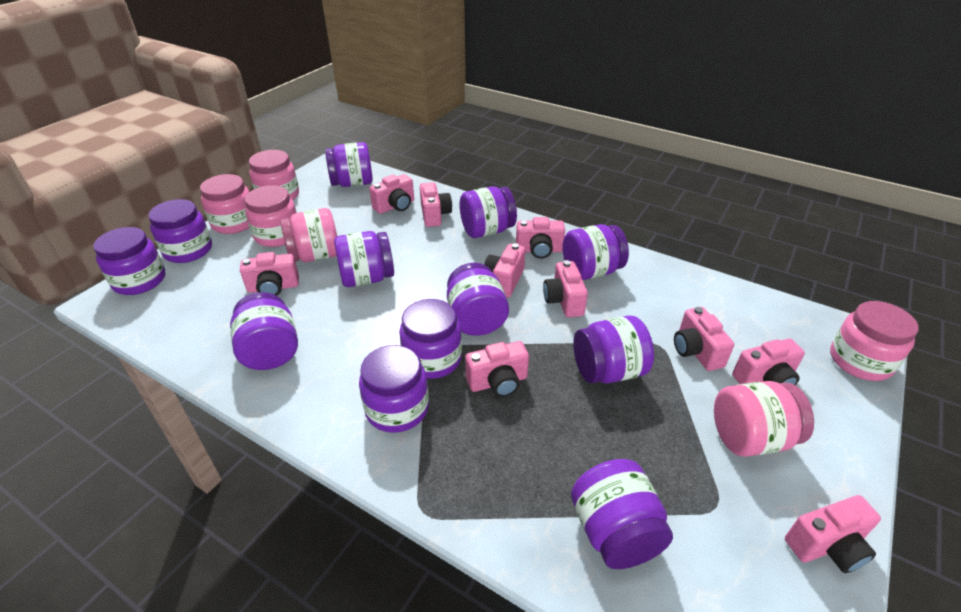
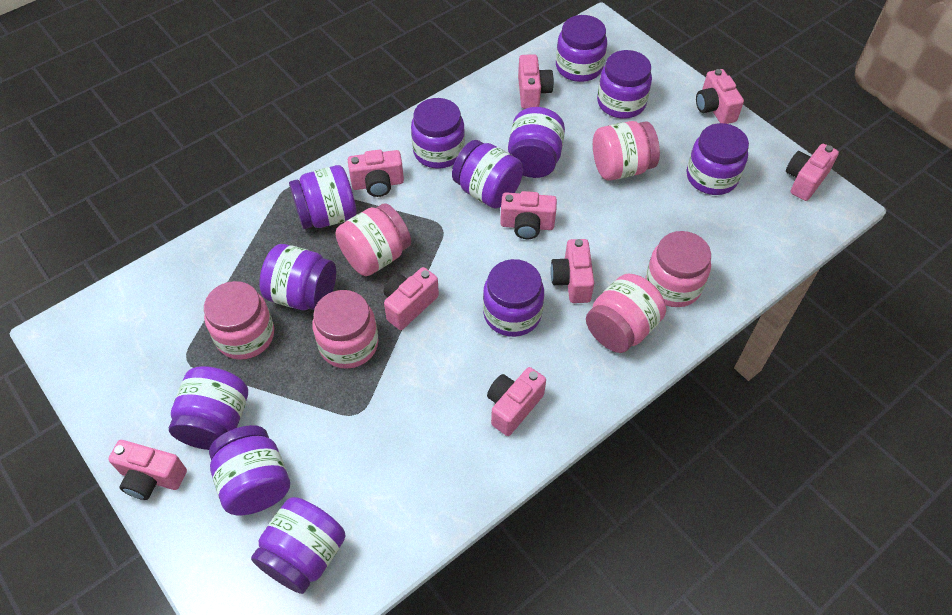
pink camera: 10 -> 9

